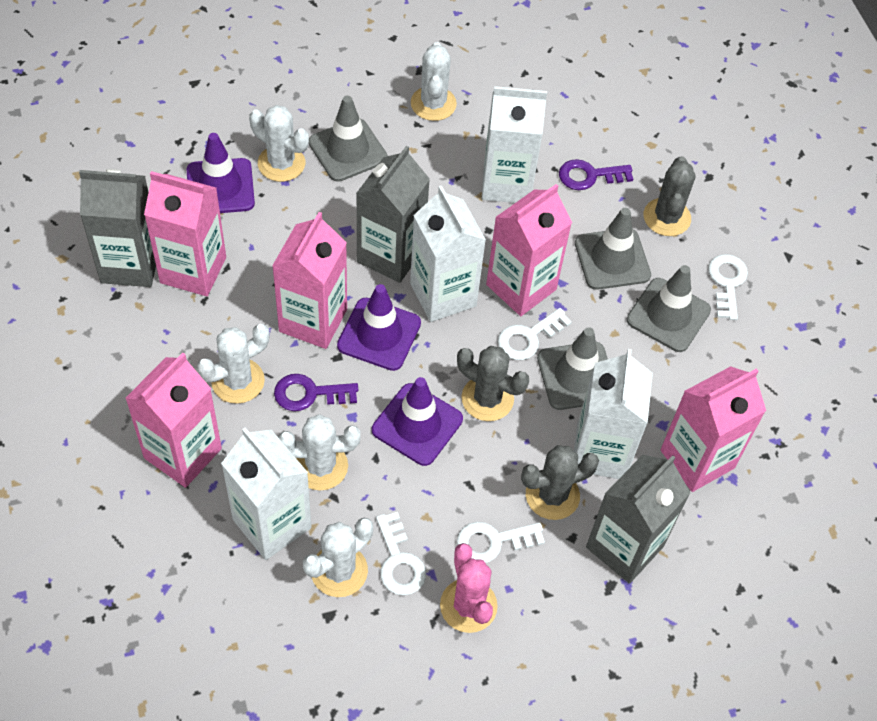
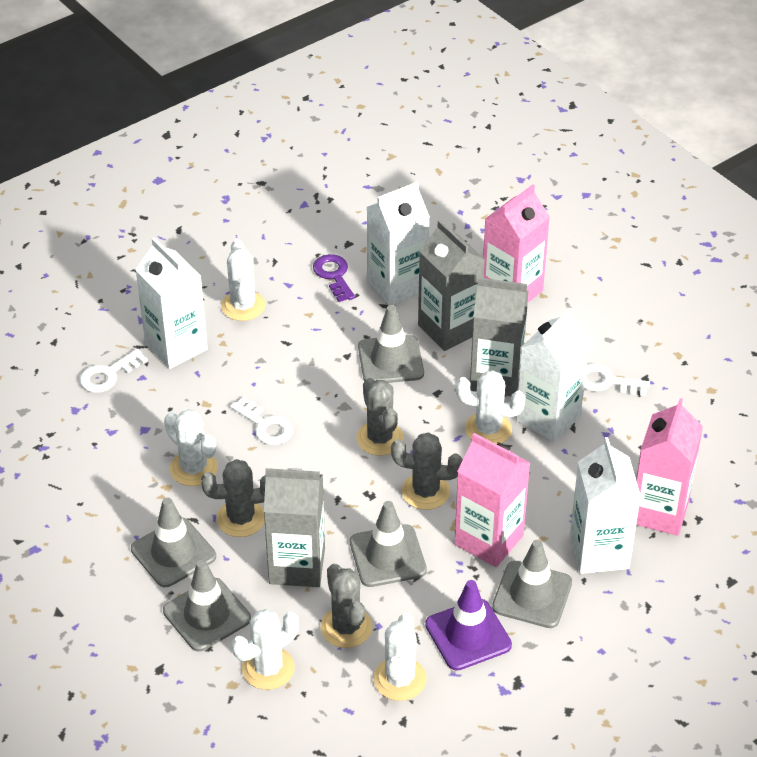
grey cactus: 3 -> 4
grey traffic cone: 4 -> 5
pink cactus: 1 -> 0
pink carton: 5 -> 3
purple key: 2 -> 1
purple traffic cone: 3 -> 1
white key: 4 -> 3

